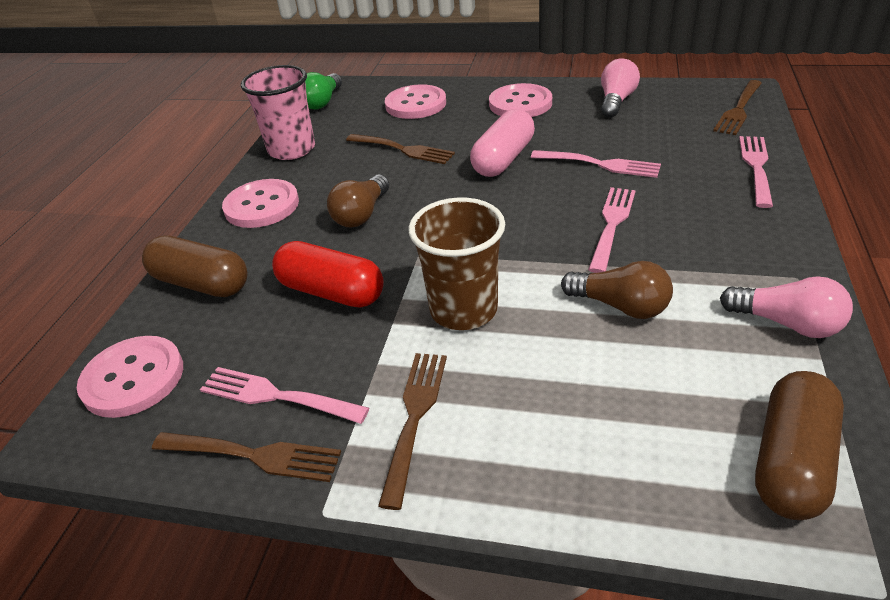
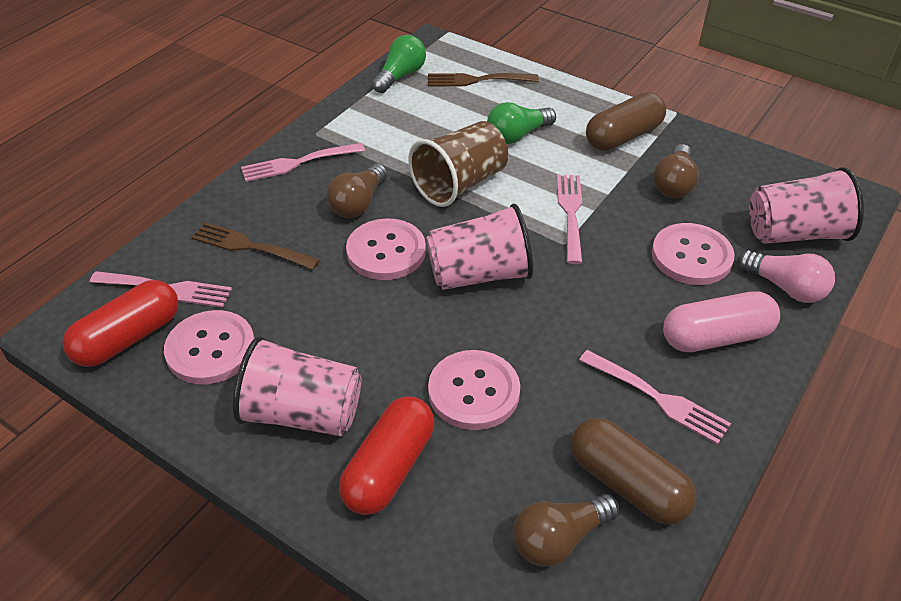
brown fork: 4 -> 2
brown light bulb: 2 -> 3
green light bulb: 1 -> 2
pink cup: 1 -> 3
pink light bulb: 2 -> 1
red capsule: 1 -> 2

